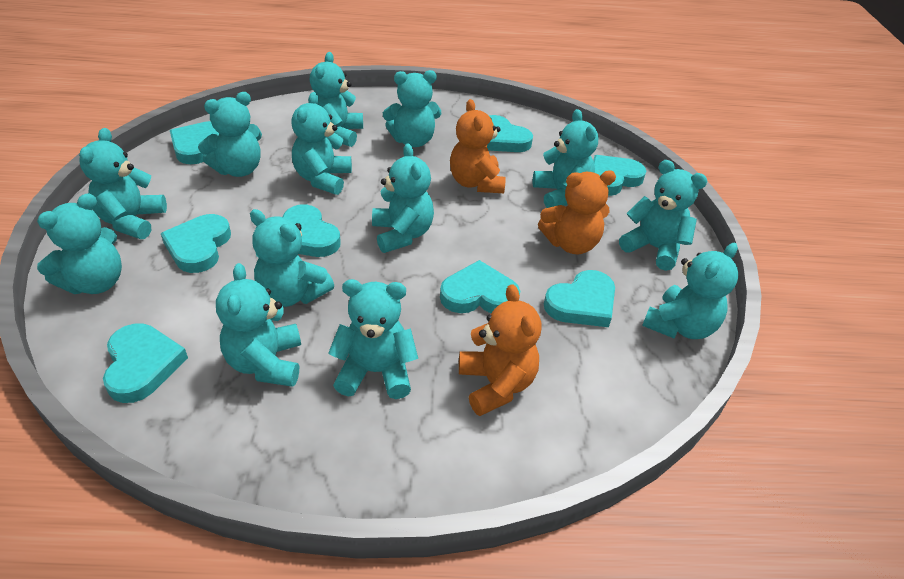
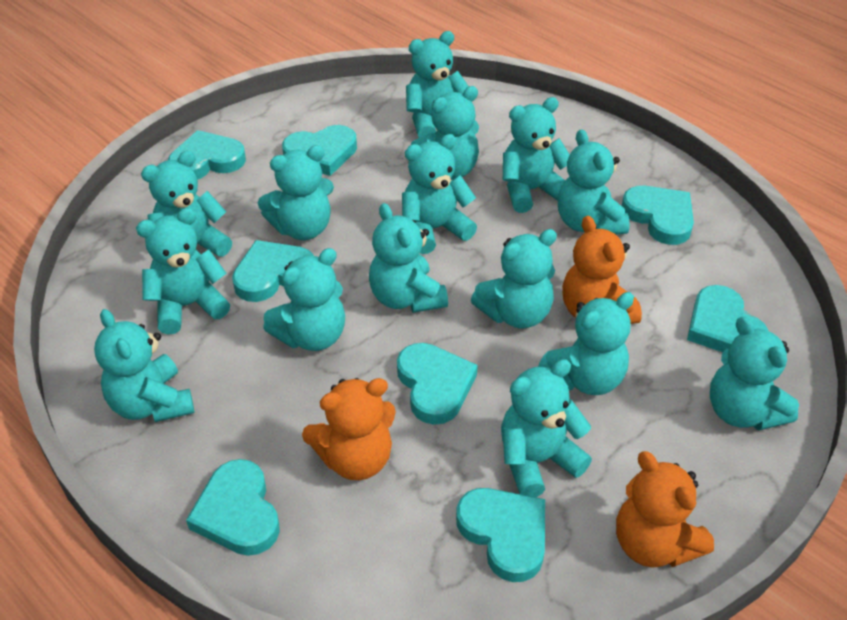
turquoise teddy bear: 13 -> 15

